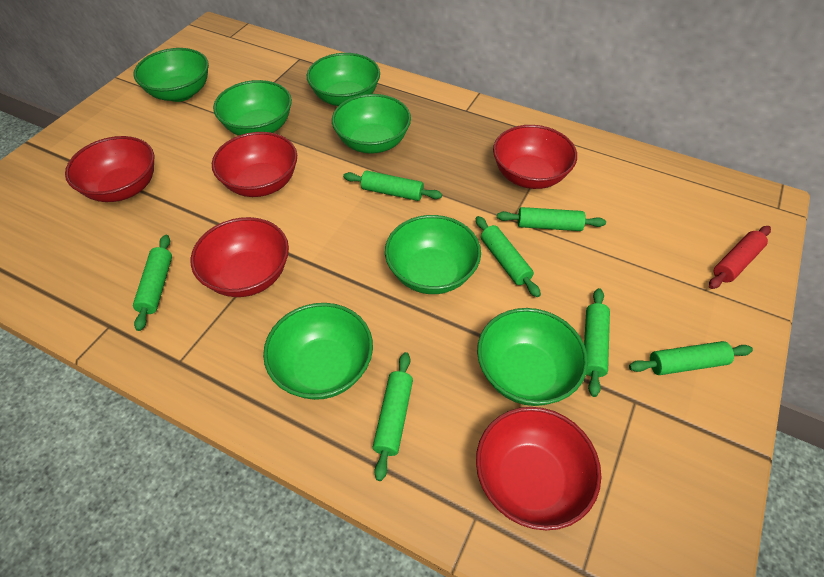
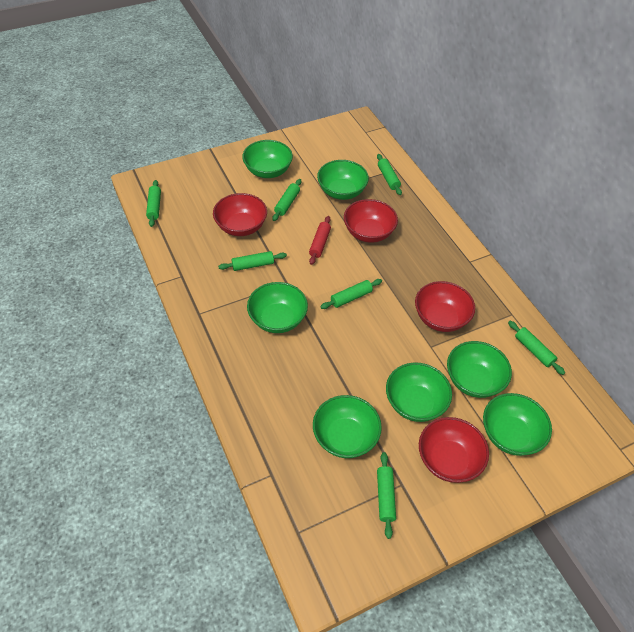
red bowl: 5 -> 4

